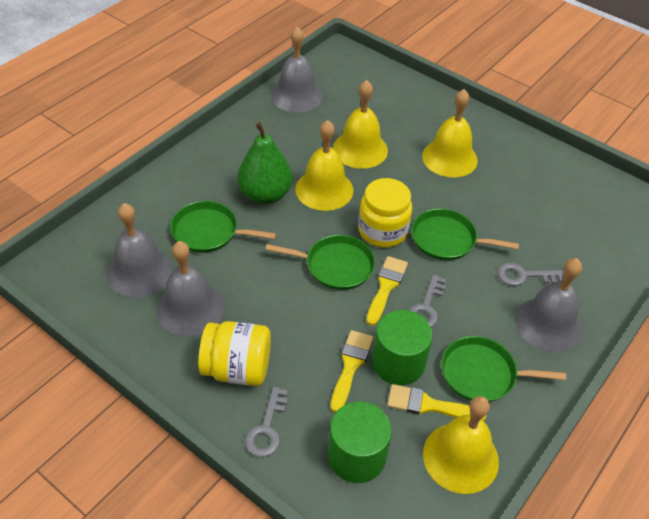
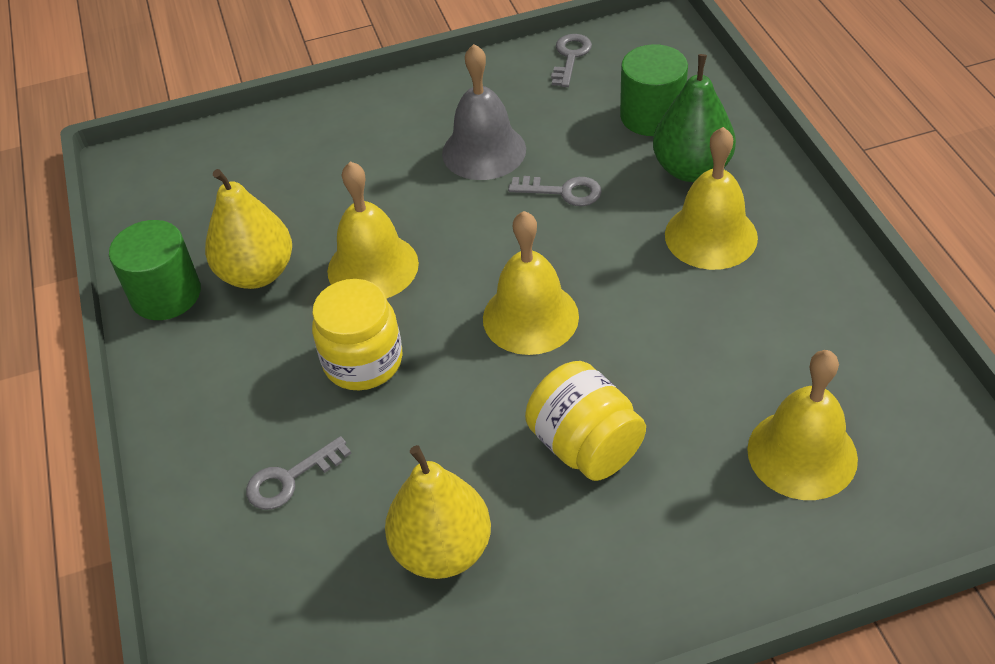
green pan: 4 -> 0
grey bell: 4 -> 1
yellow brush: 3 -> 0
yellow pear: 0 -> 2

